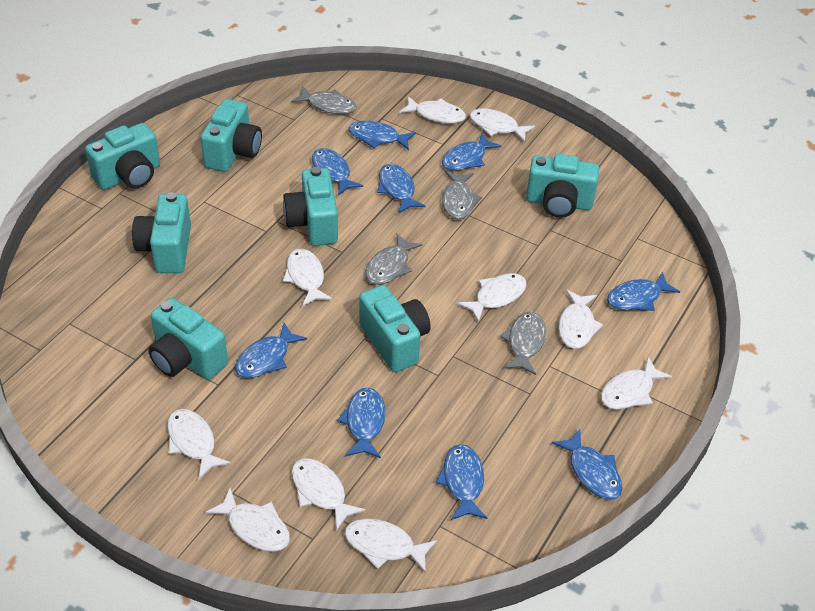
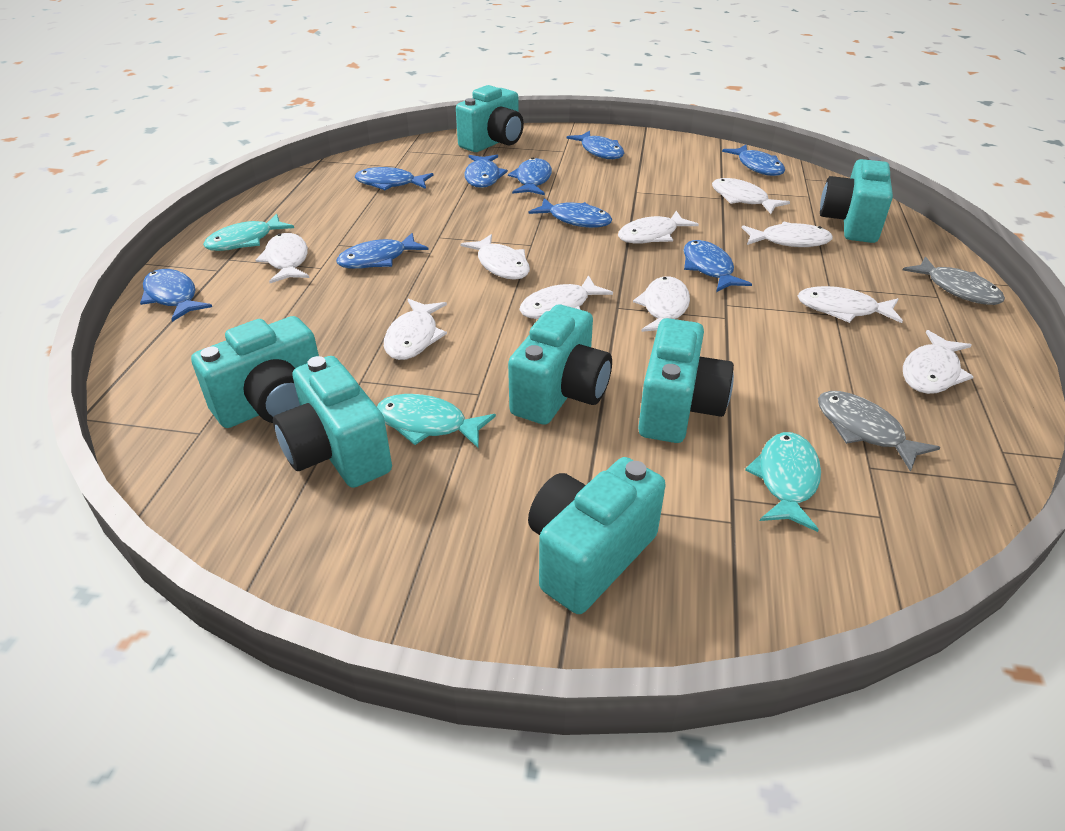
grey fish: 4 -> 2
turquoise fish: 0 -> 3

